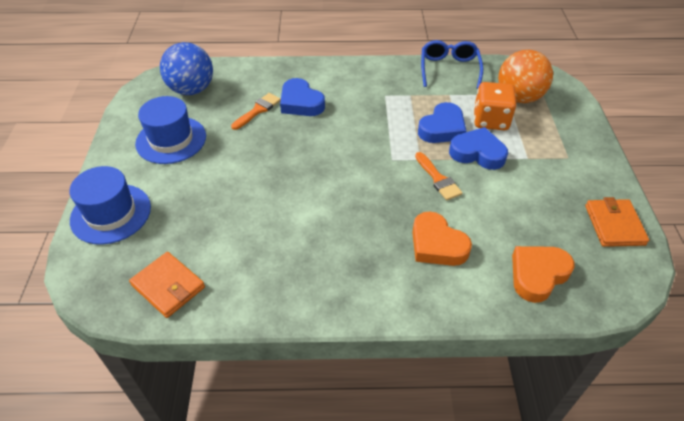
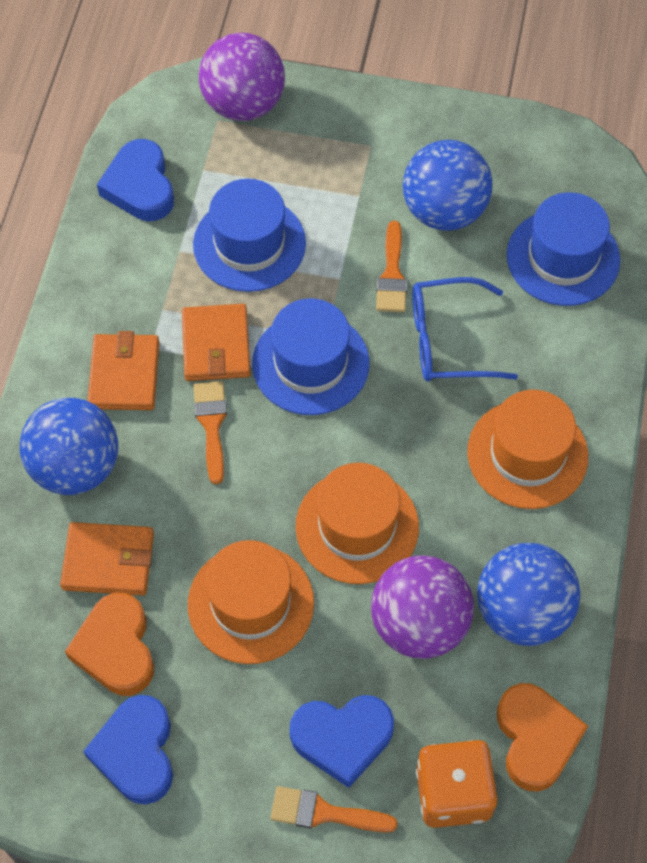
blue ball: 1 -> 3
blue hat: 2 -> 3
orange ball: 1 -> 0
orange brush: 2 -> 3
orange hat: 0 -> 3
orange wallet: 2 -> 3
purple ball: 0 -> 2

